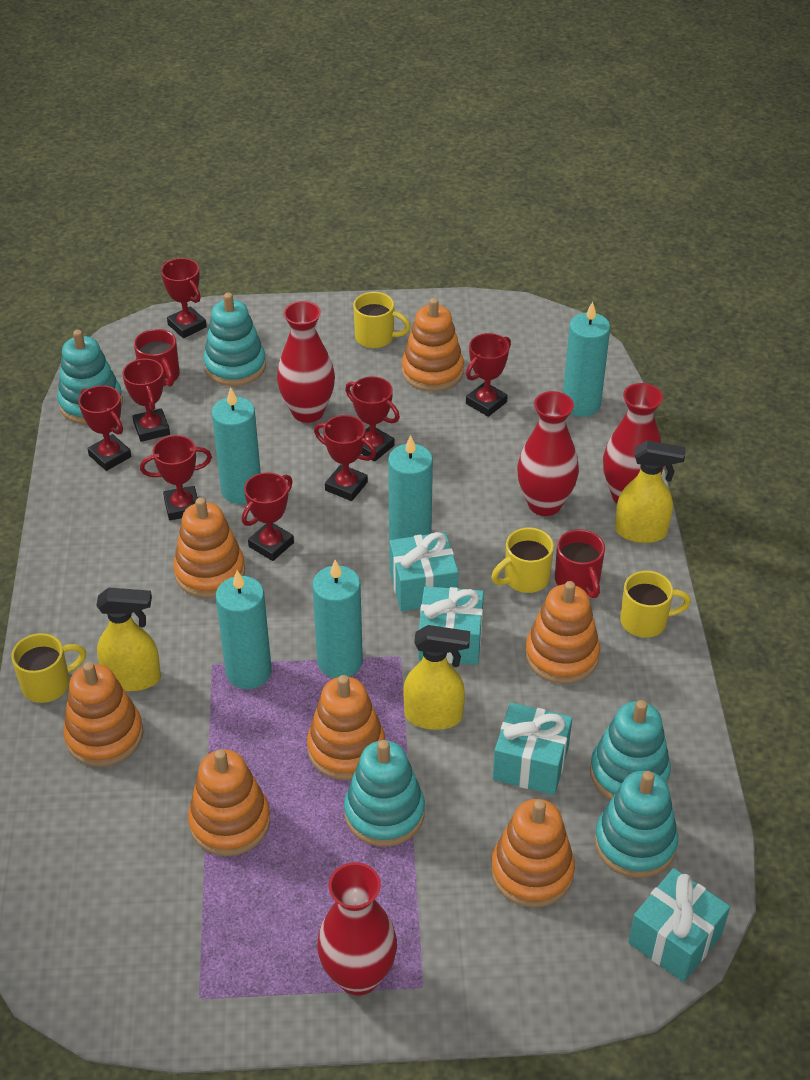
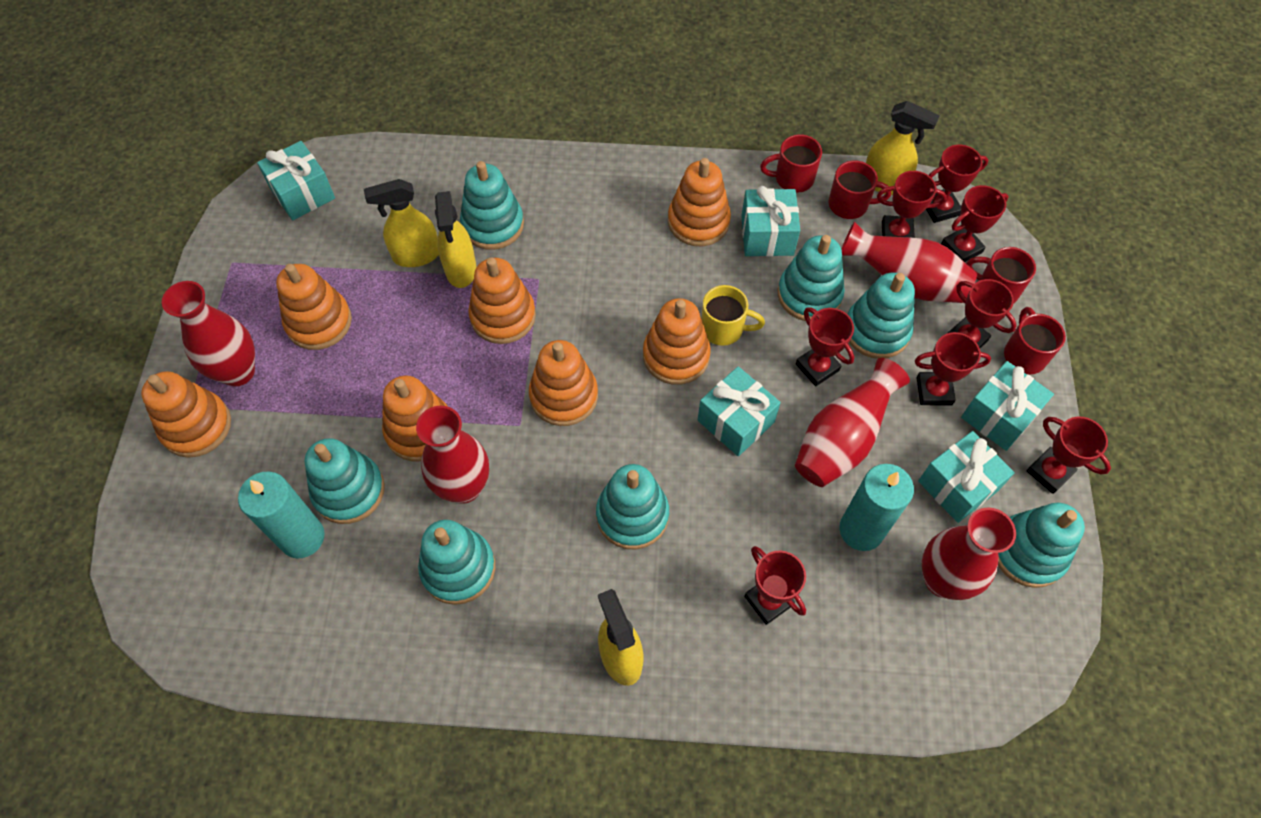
red mug: 2 -> 4
red vase: 4 -> 5
turquoise candle: 5 -> 2
turquoise gift: 4 -> 5
turquoise stacking toy: 5 -> 7
yellow mug: 4 -> 1
yellow spray bottle: 3 -> 4

